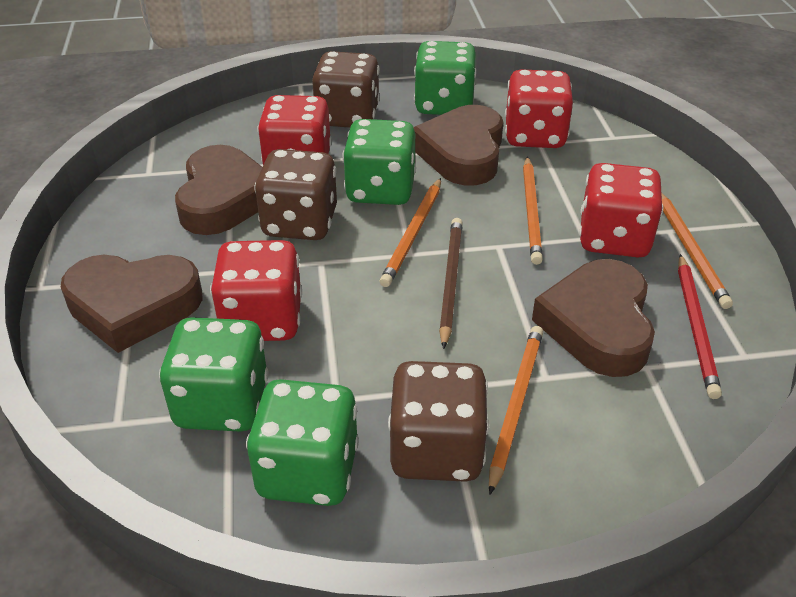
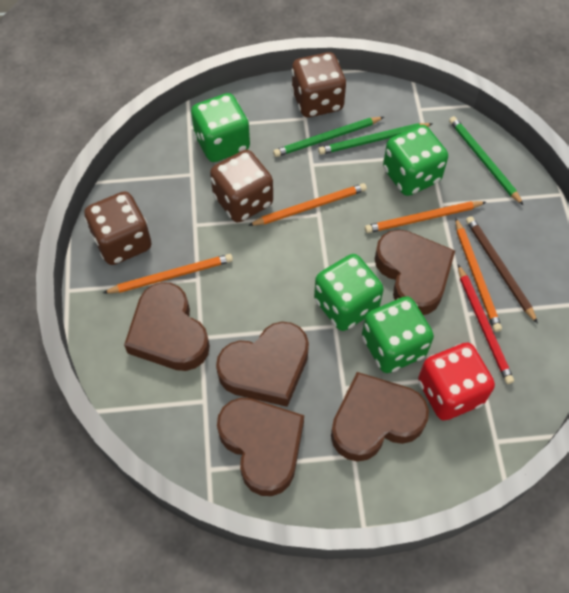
brown heart: 4 -> 5
green pencil: 0 -> 3
red dice: 4 -> 1

